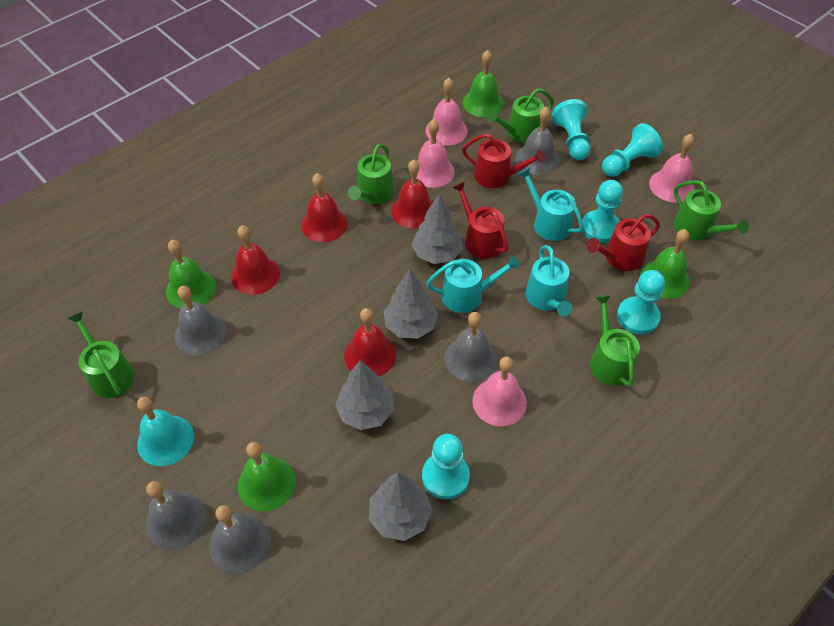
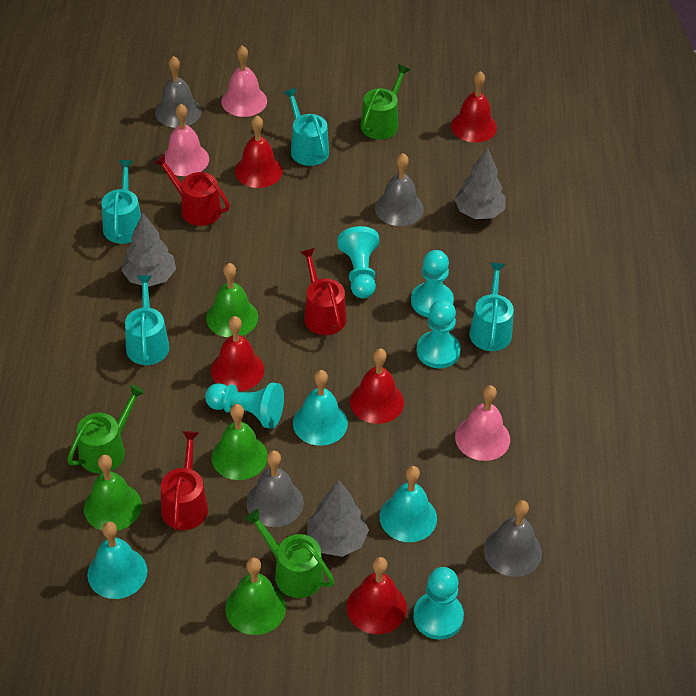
green watering can: 5 -> 3
grey bell: 5 -> 4
grey tree: 4 -> 3
pink bell: 4 -> 3
red bell: 4 -> 5
turquoise bell: 1 -> 3
turquoise watering can: 3 -> 4

